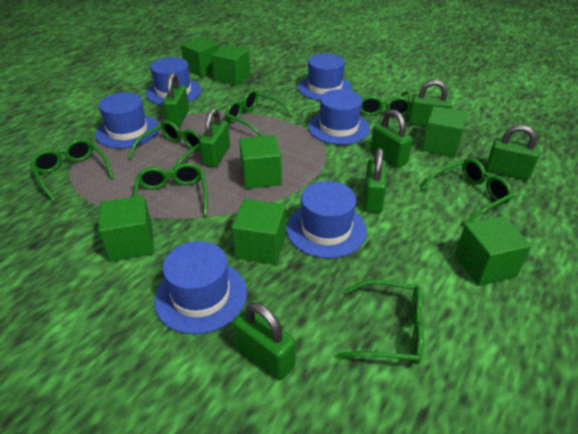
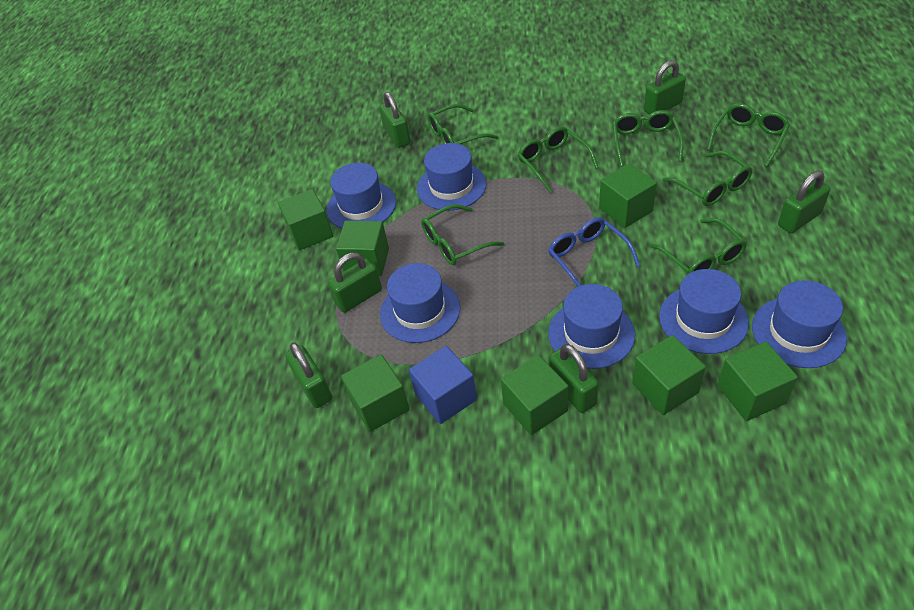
blue cube: 0 -> 1
blue glasses: 0 -> 1
green padlock: 7 -> 6

